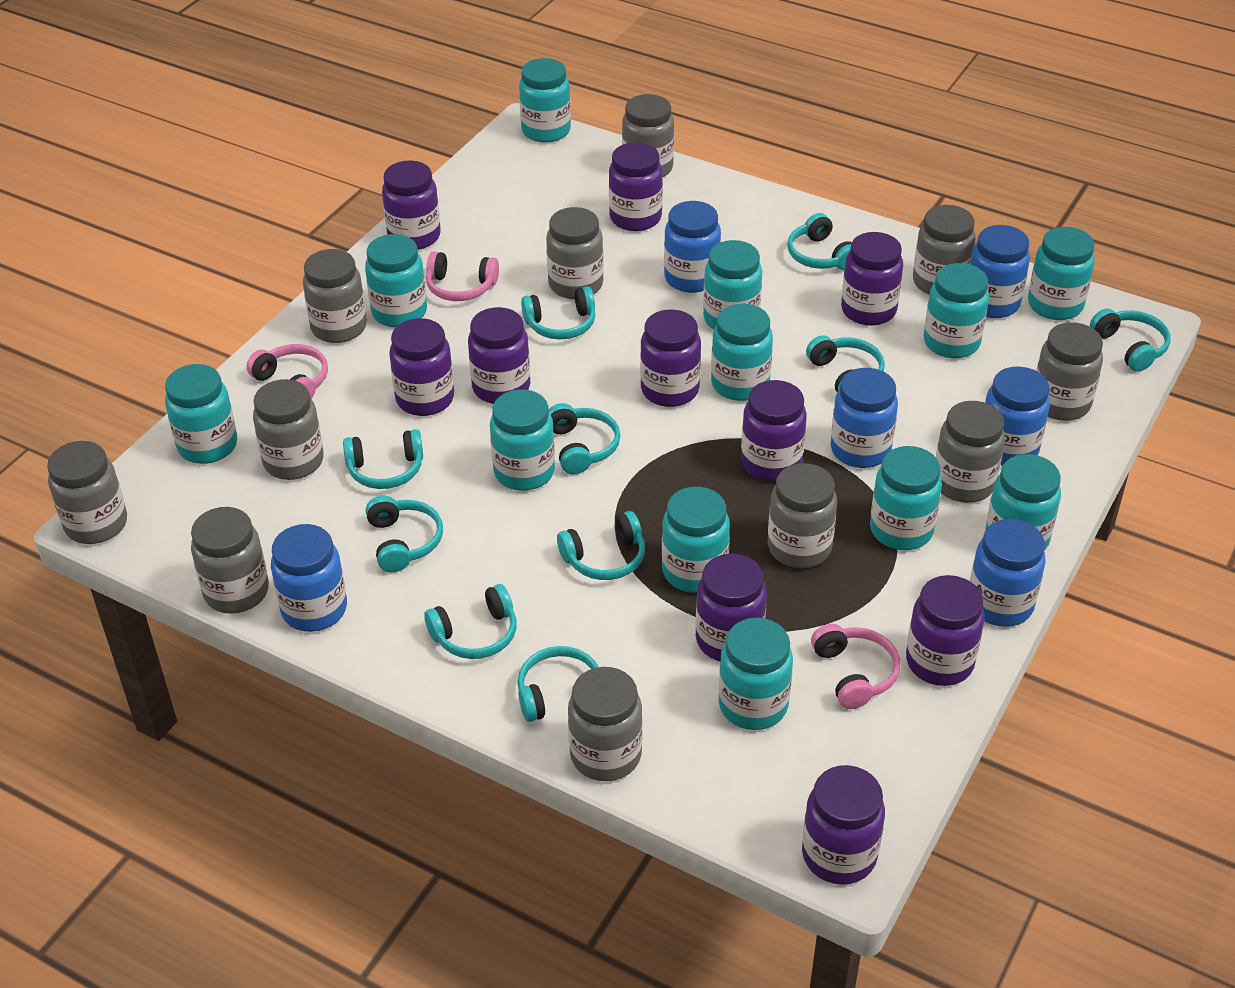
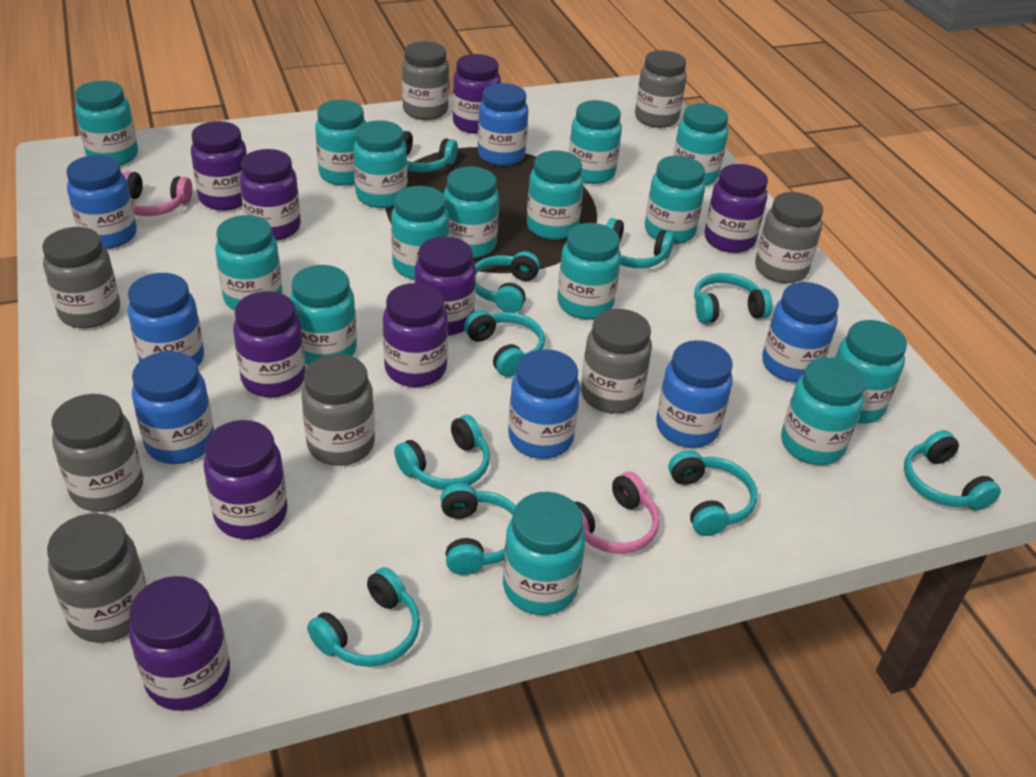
blue jar: 6 -> 7
grey jar: 11 -> 8
pink headphones: 3 -> 2
purple jar: 10 -> 9
turquoise jar: 12 -> 15

